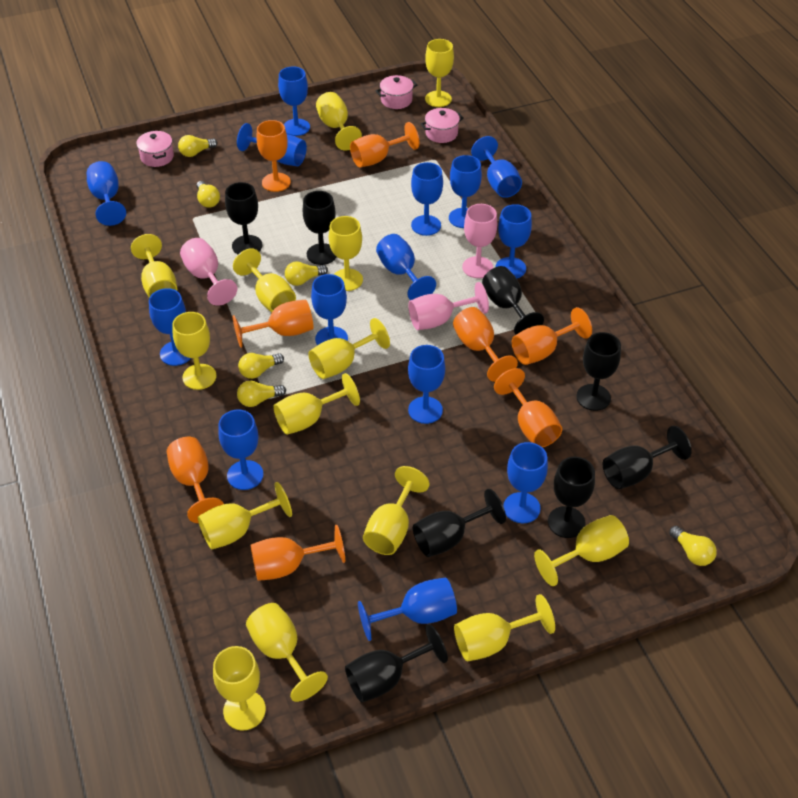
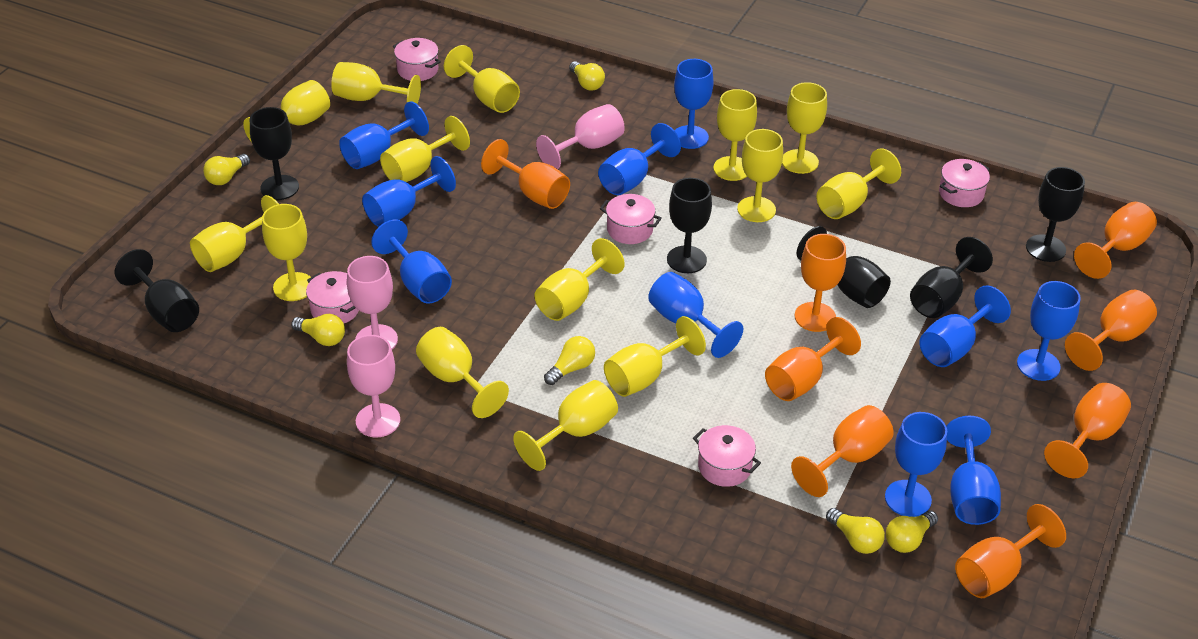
black goblet: 8 -> 6
blue goblet: 14 -> 10
pink pot: 3 -> 5

